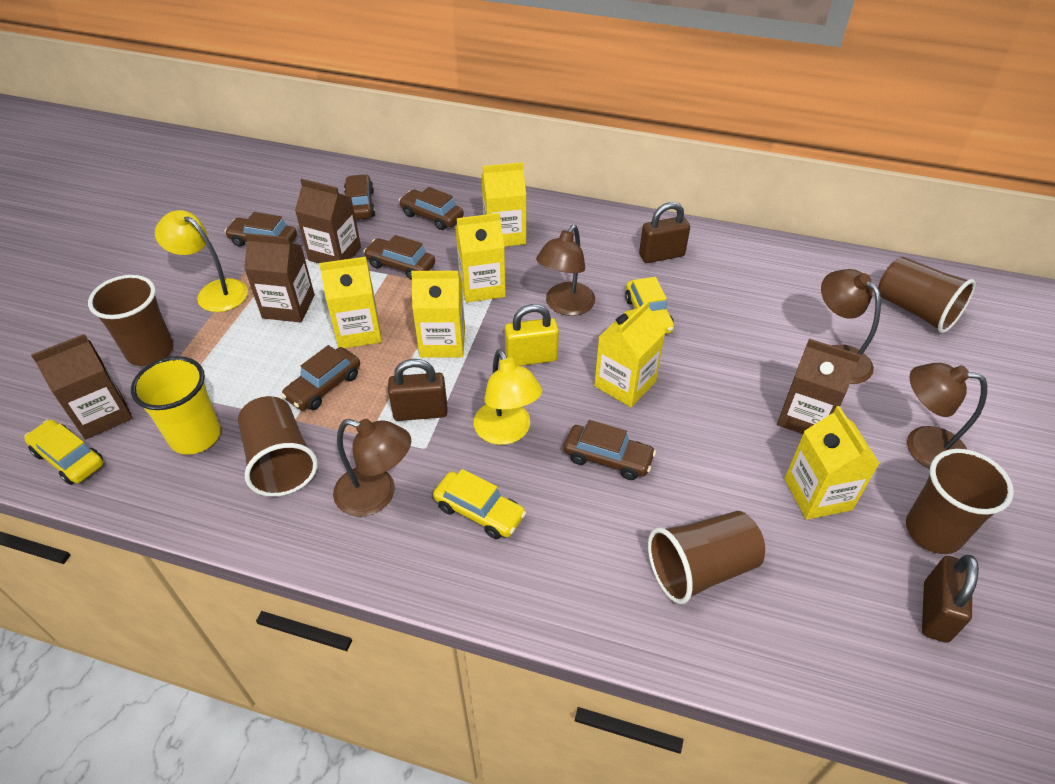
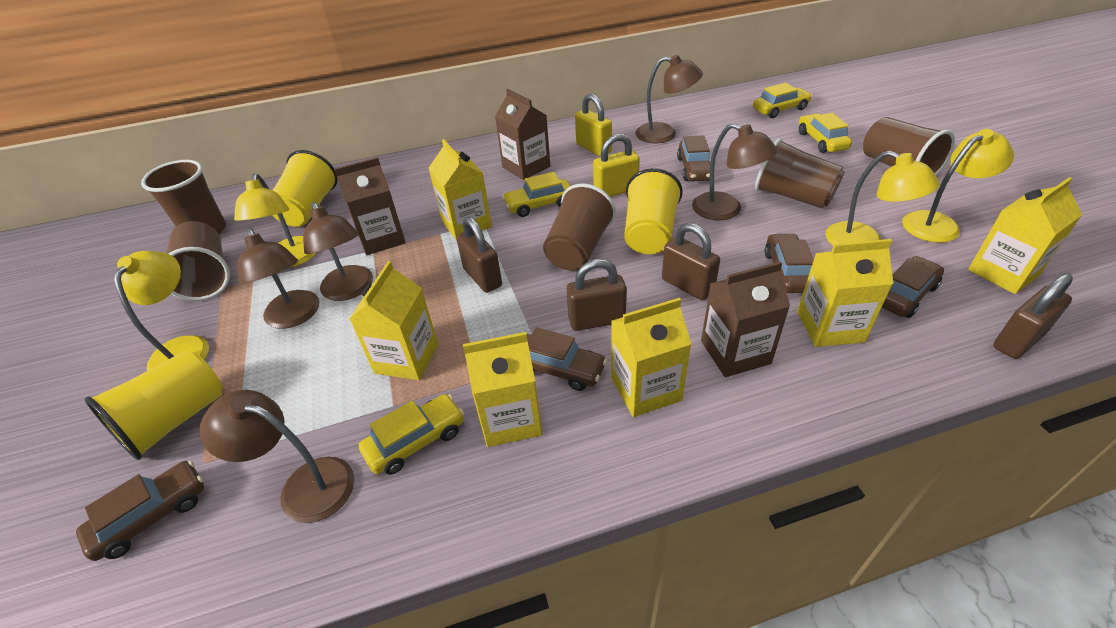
brown car: 6 -> 5
brown carton: 4 -> 3
brown lamp: 4 -> 5
brown padlock: 3 -> 4
yellow car: 3 -> 4
yellow cup: 1 -> 3
yellow lamp: 2 -> 4
yellow padlock: 1 -> 2

